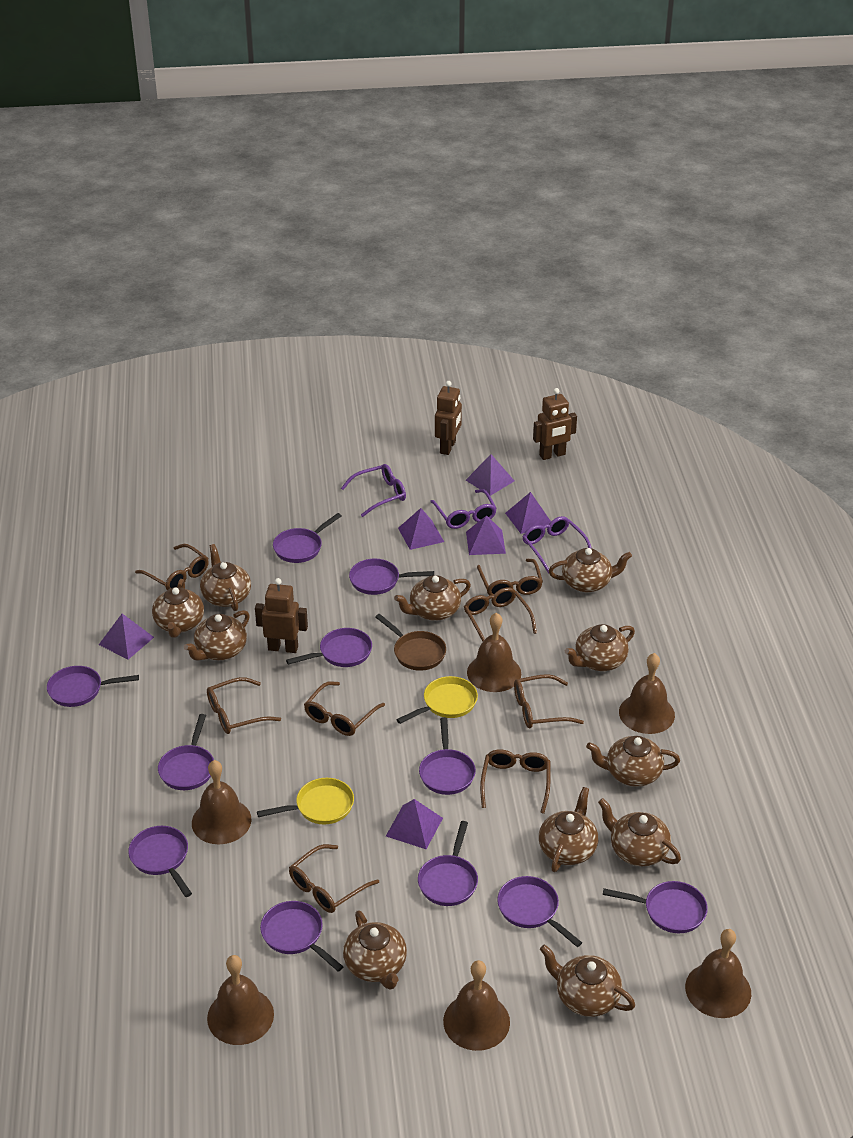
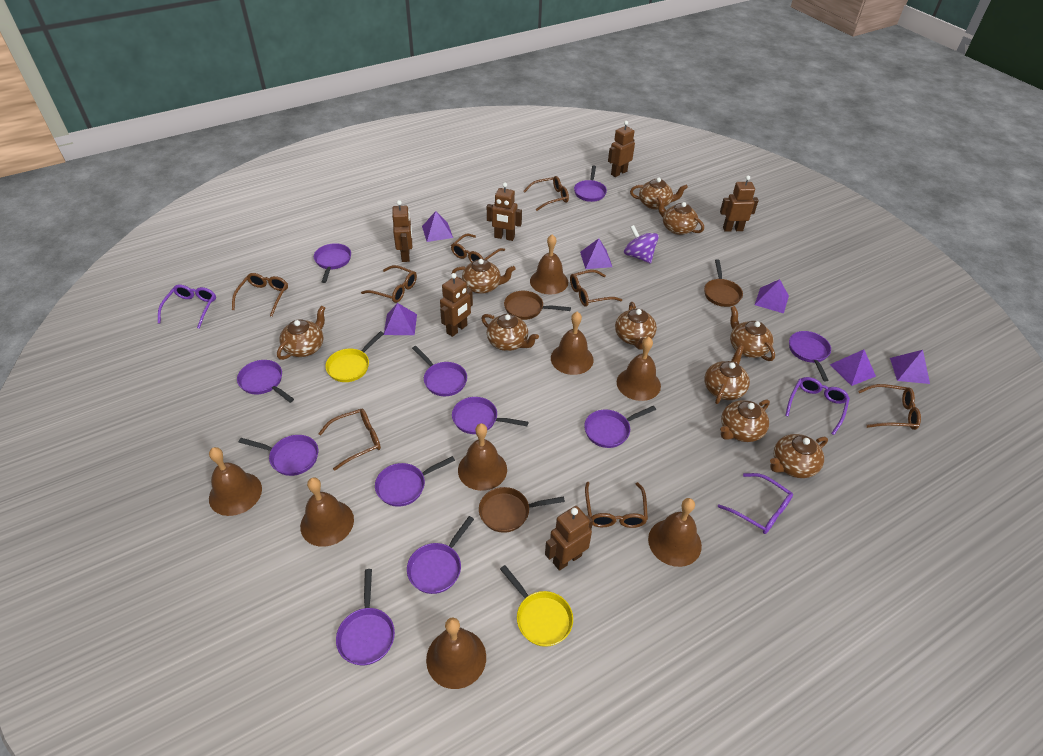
brown bell: 6 -> 8
brown pan: 1 -> 3
brown robot: 3 -> 6
brown teapot: 11 -> 10
purple spinning top: 0 -> 1

